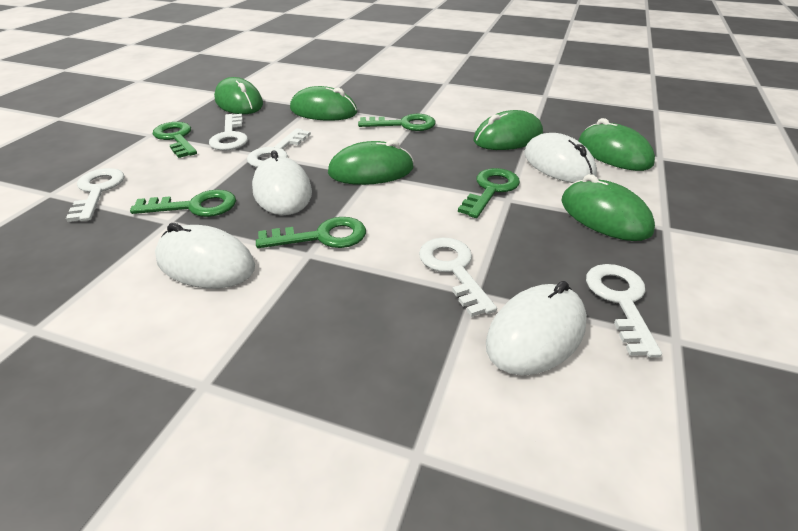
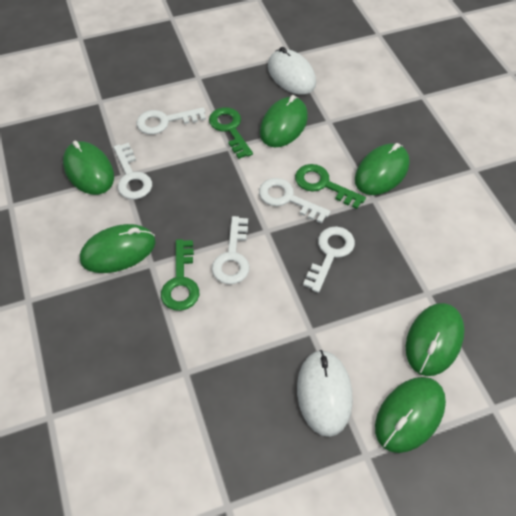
green key: 5 -> 3
white mouse: 4 -> 2

